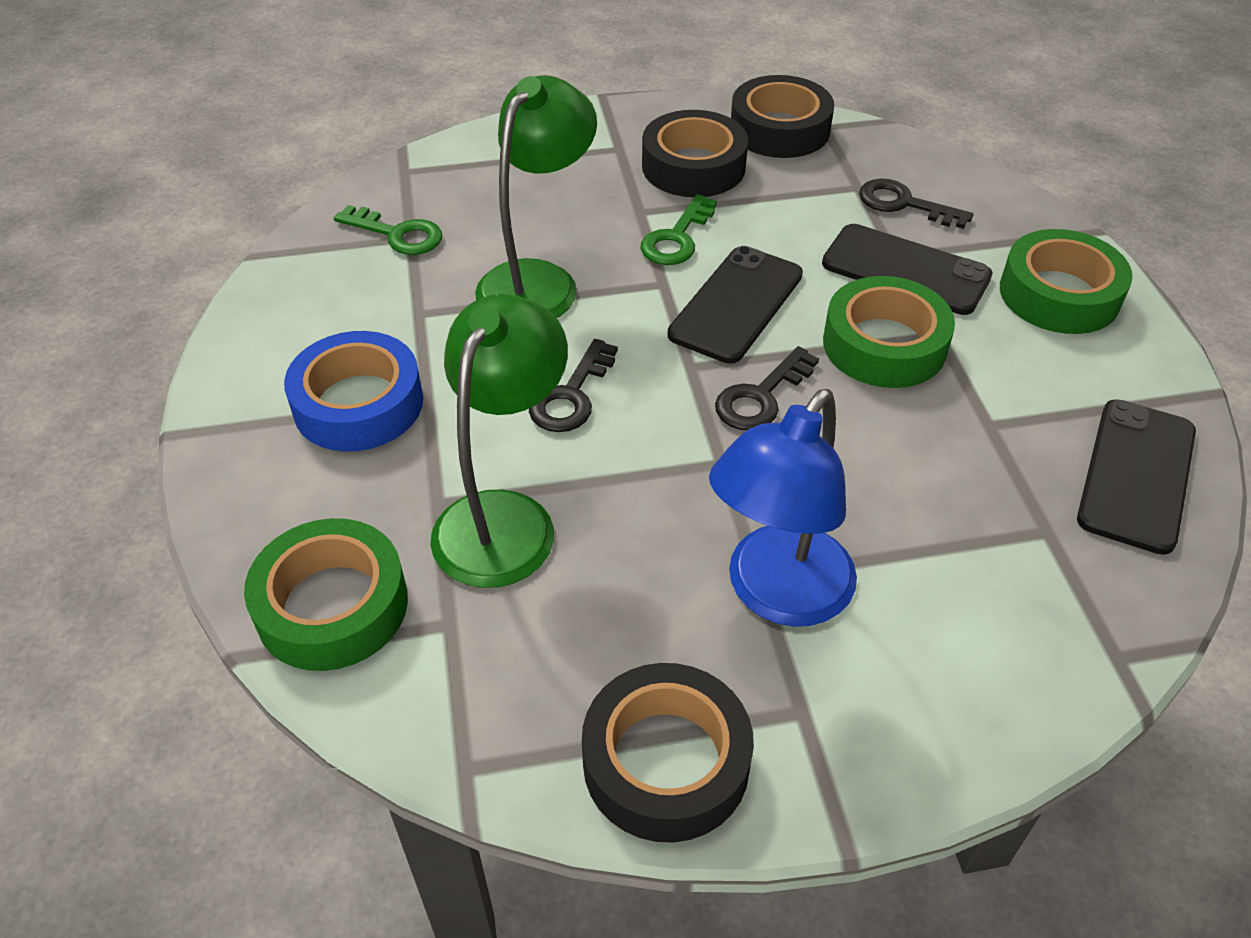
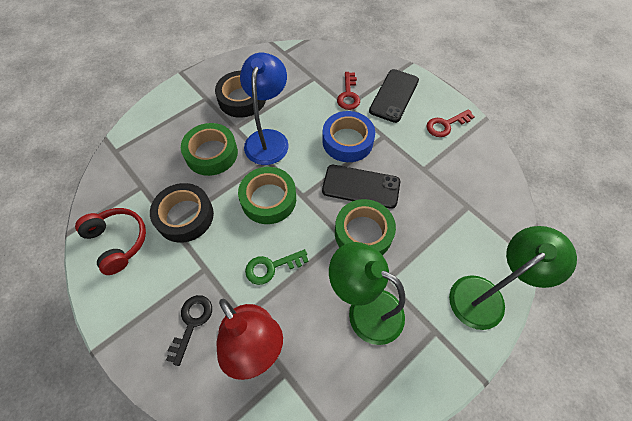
black key: 3 -> 1
black phone: 3 -> 2
black tape: 3 -> 2
green key: 2 -> 1
red headphones: 0 -> 1
red key: 0 -> 2
red lamp: 0 -> 1

